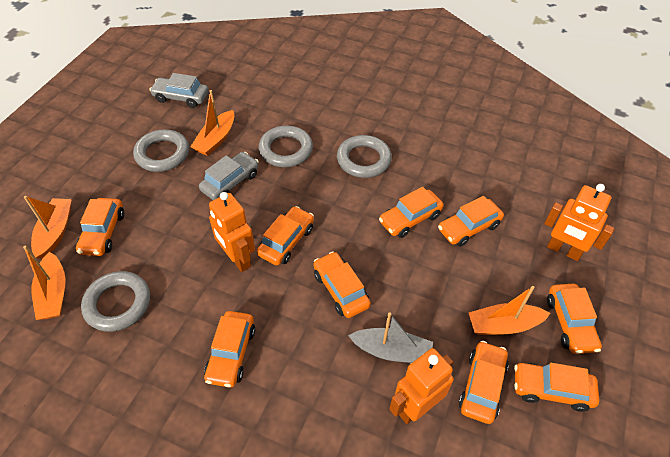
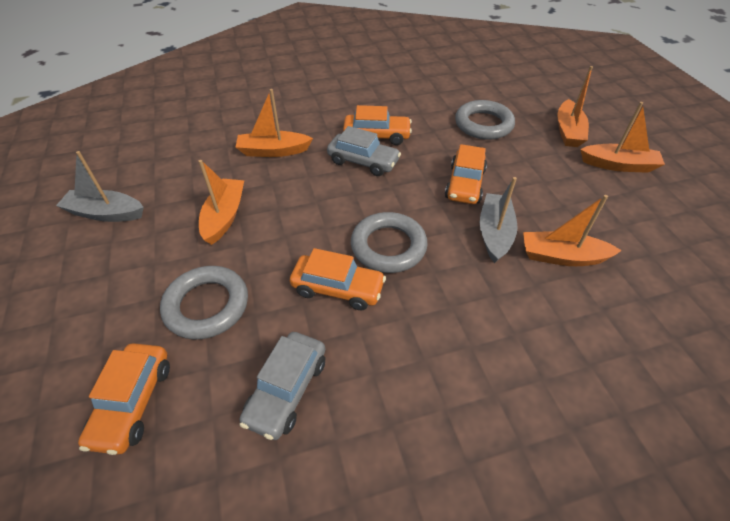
grey boat: 1 -> 2
grey ring: 4 -> 3
orange boat: 4 -> 5
orange car: 9 -> 4
orange robot: 3 -> 0

